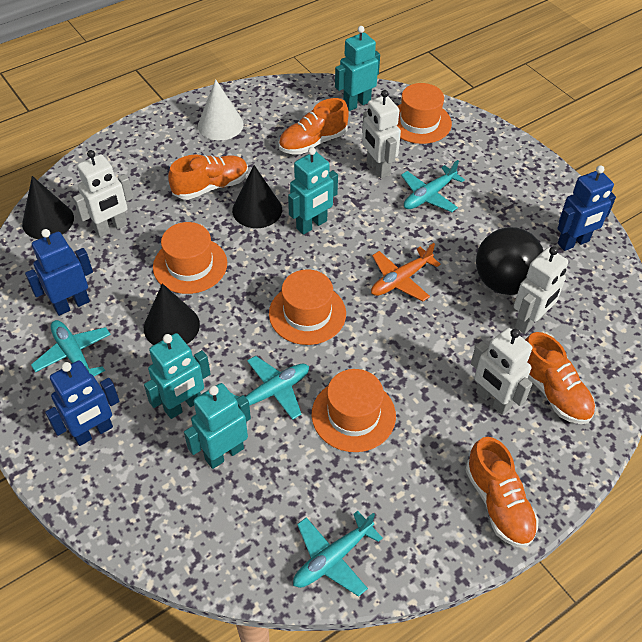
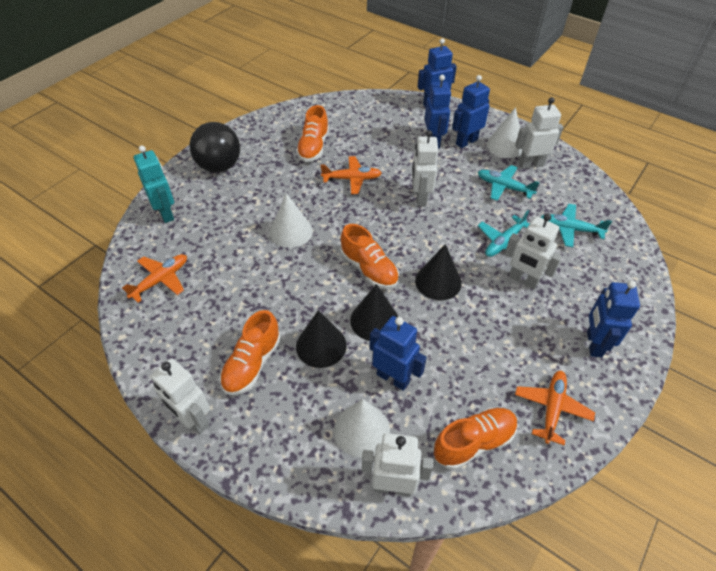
blue robot: 3 -> 5
orange hat: 4 -> 0
orange plane: 1 -> 3
turquoise plane: 4 -> 3
turquoise robot: 4 -> 1
white cone: 1 -> 3
white robot: 4 -> 5

